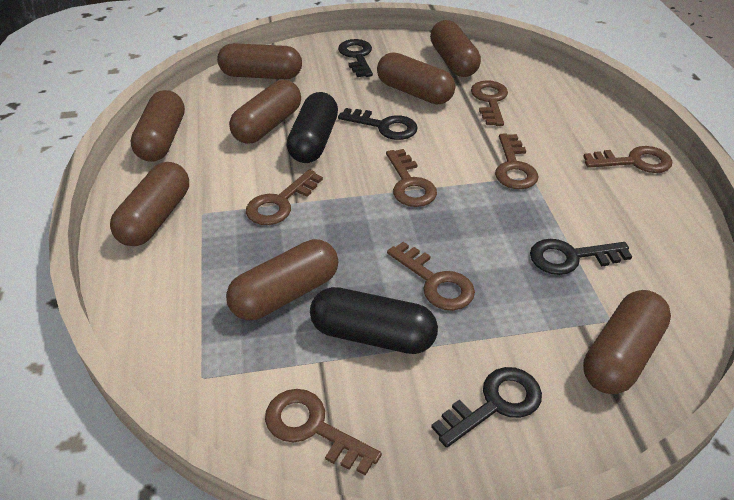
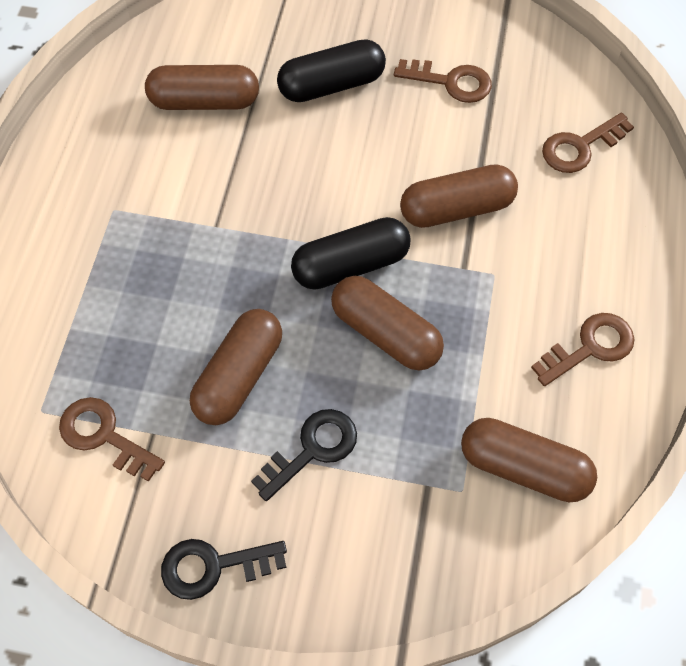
black key: 4 -> 2
brown capsule: 8 -> 5
brown key: 7 -> 4

